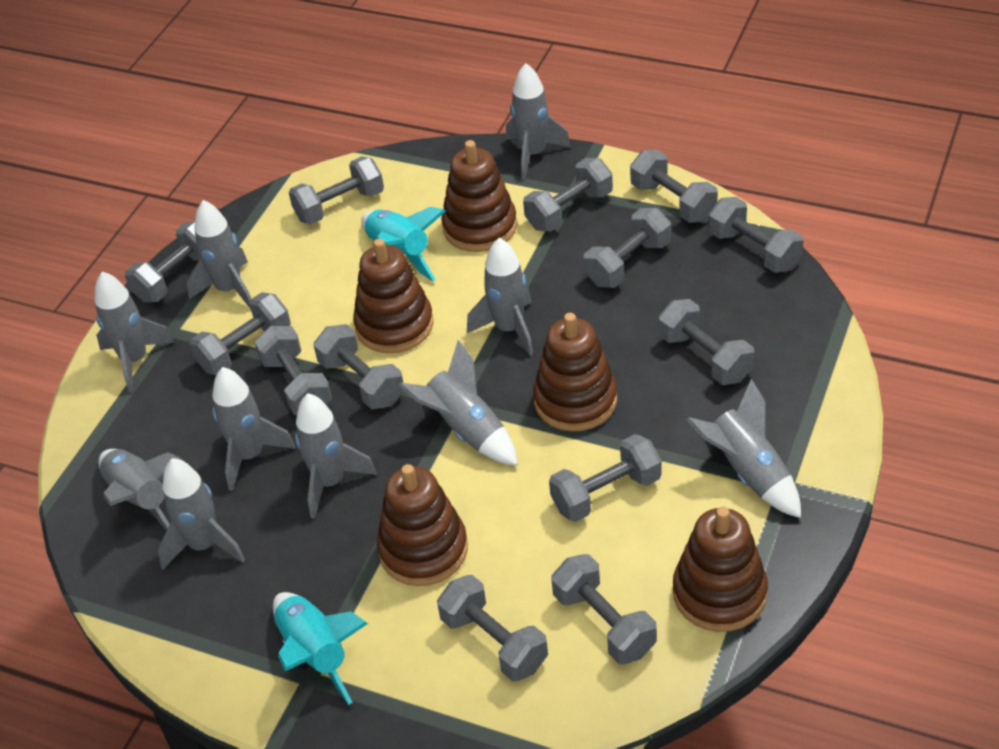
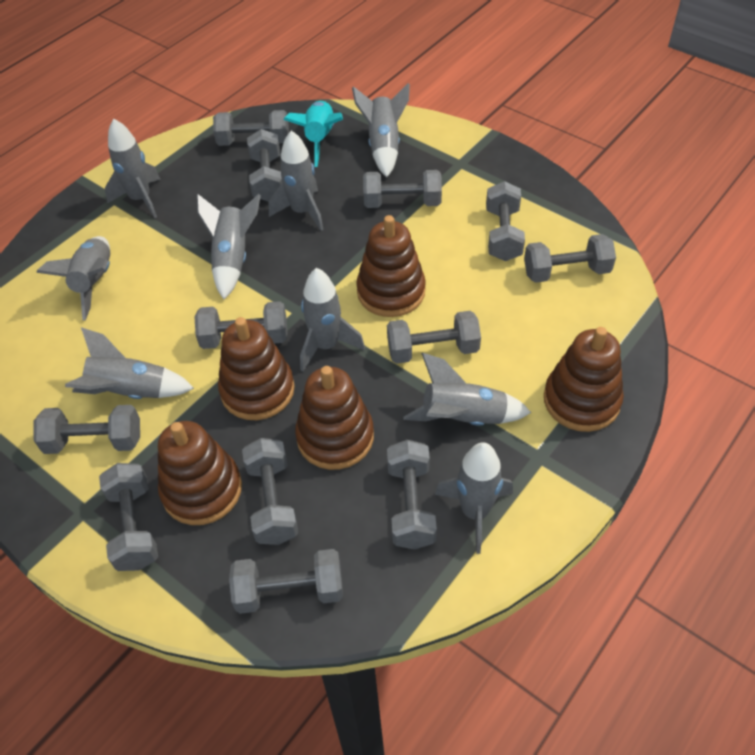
grey dumbbell: 13 -> 12
grey rocket: 10 -> 9
turquoise rocket: 2 -> 1

